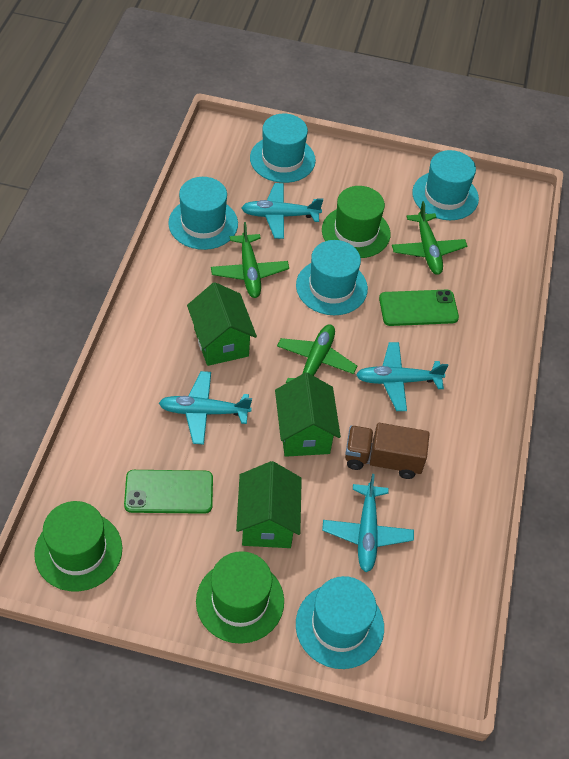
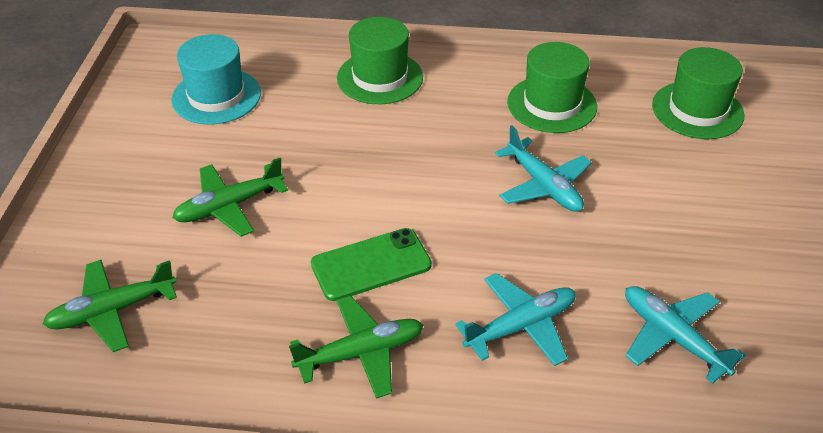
brown truck: 1 -> 0
green house: 3 -> 0
green phone: 2 -> 1
turquoise hat: 5 -> 1
turquoise plane: 4 -> 3

